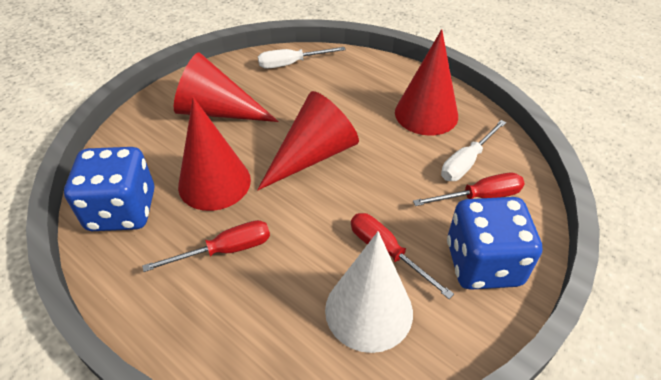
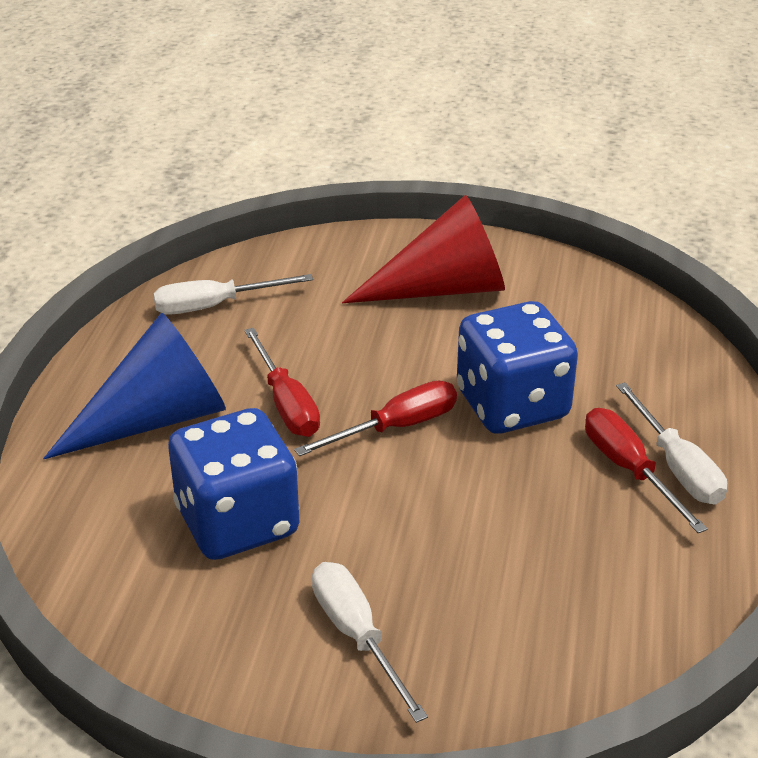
blue cone: 0 -> 1
red cone: 4 -> 1
white cone: 1 -> 0
white screwdriver: 2 -> 3

